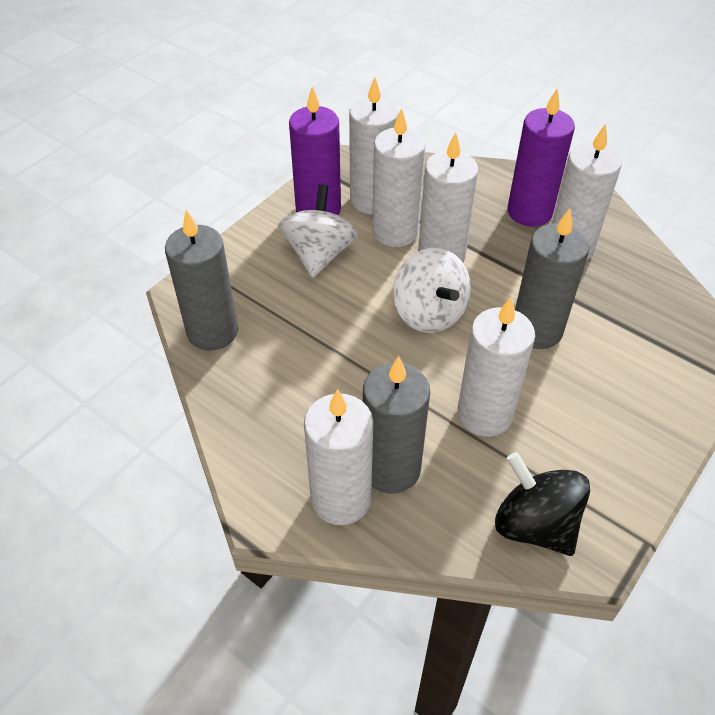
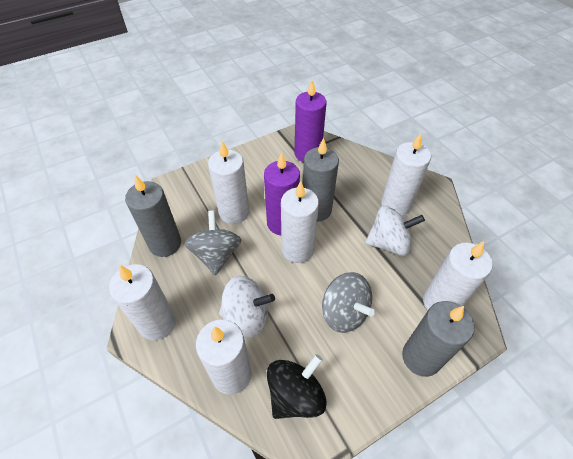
grey spinning top: 0 -> 2

